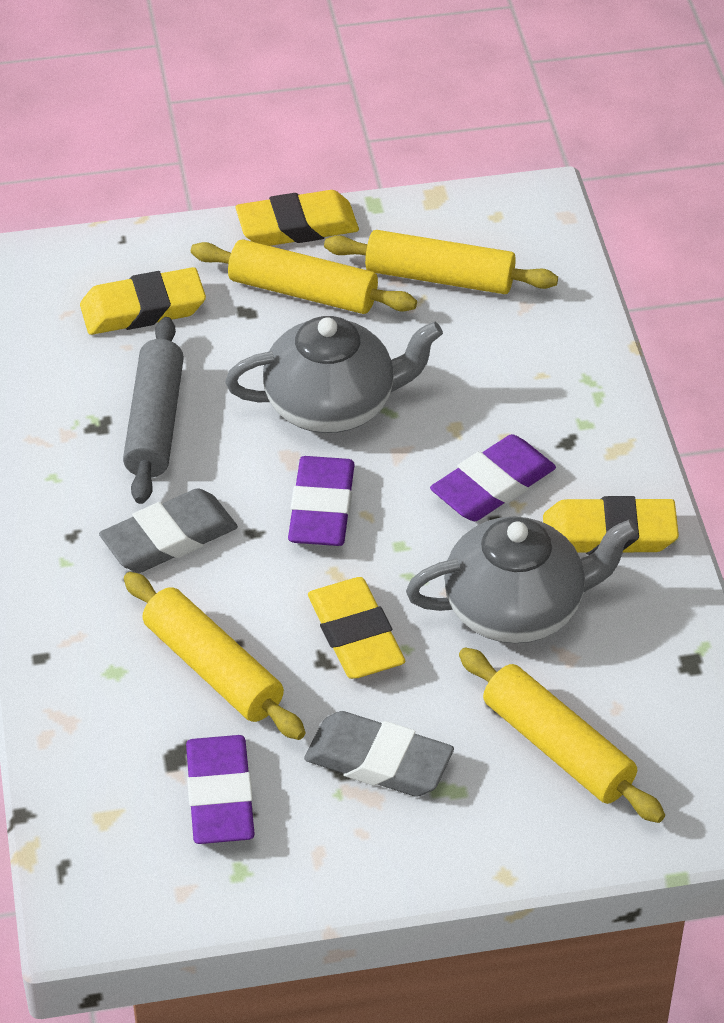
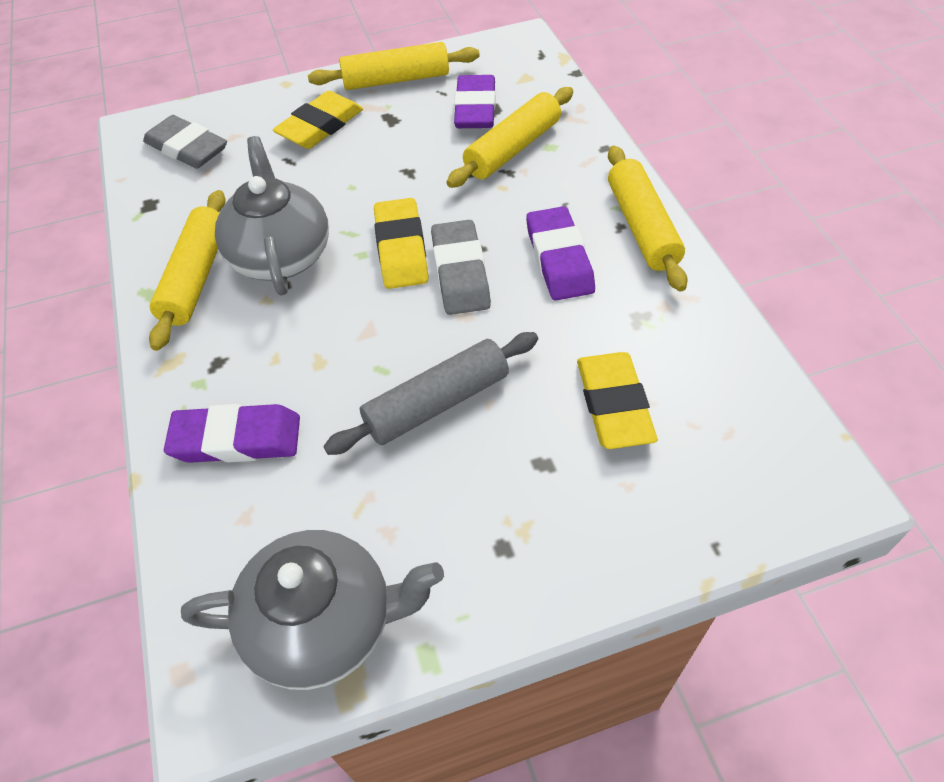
yellow eraser: 4 -> 3

